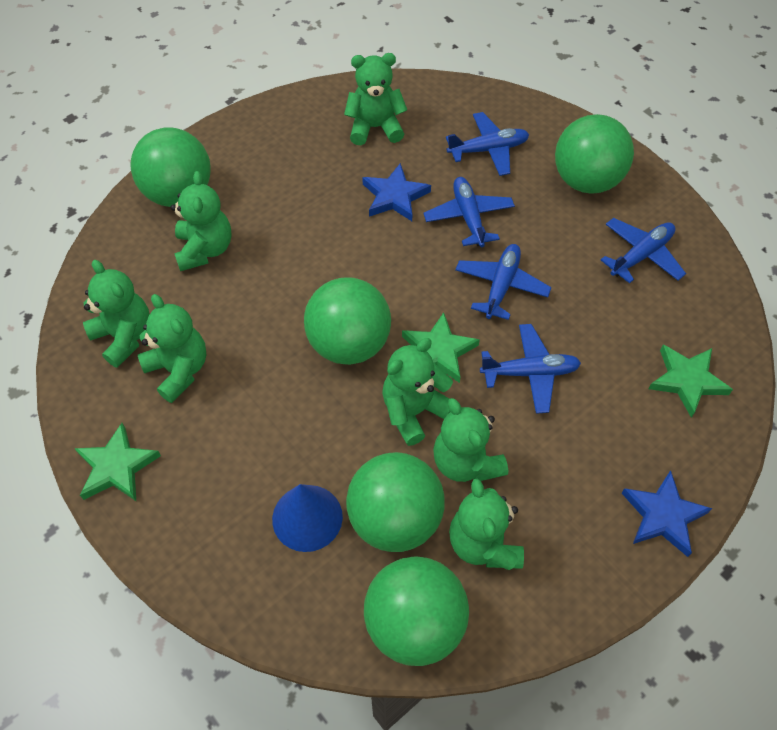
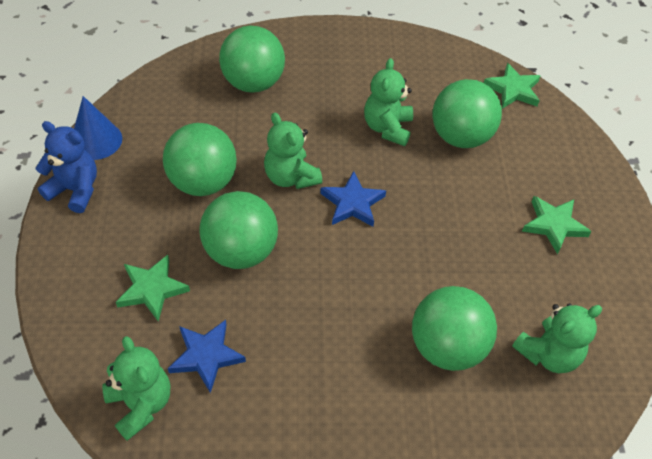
blue plane: 5 -> 0
blue teddy bear: 0 -> 1
green teddy bear: 7 -> 4

